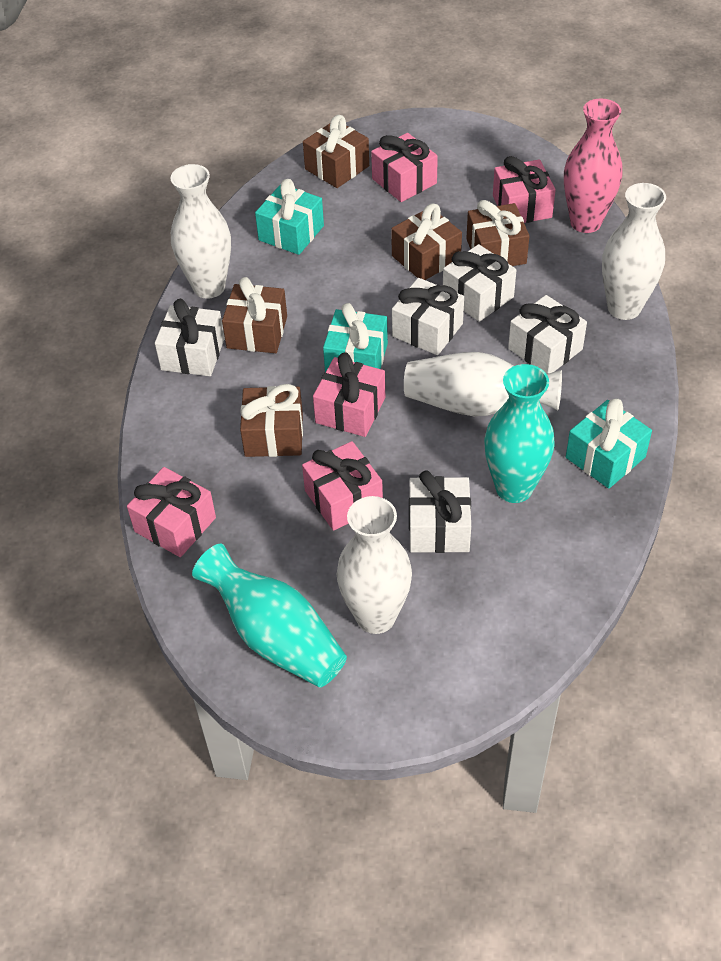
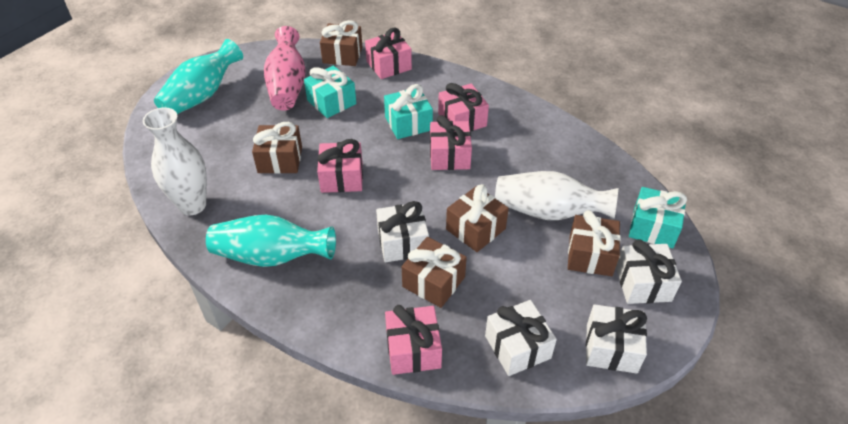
white gift: 5 -> 4
white vase: 4 -> 2

